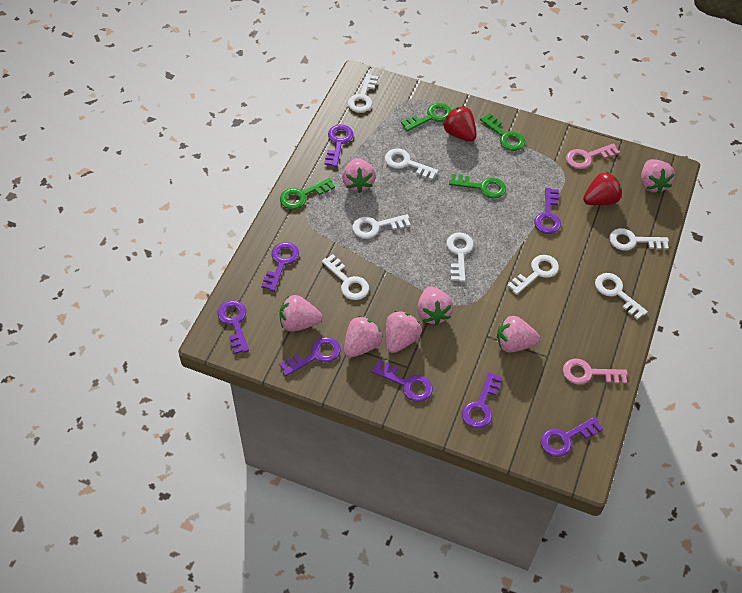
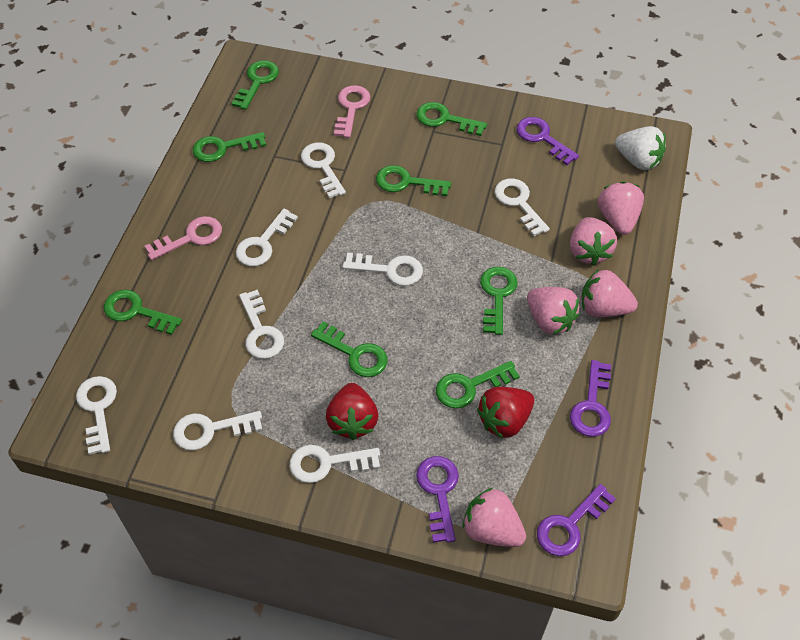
green key: 4 -> 8
pink strawberry: 7 -> 5
purple key: 8 -> 4
white strawberry: 0 -> 1

